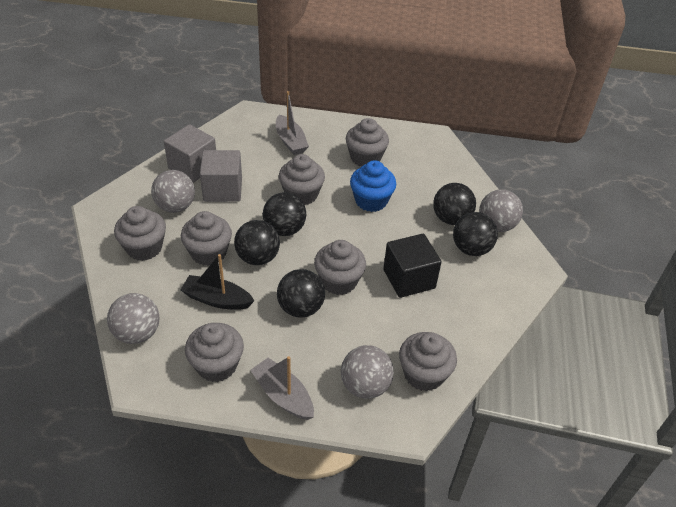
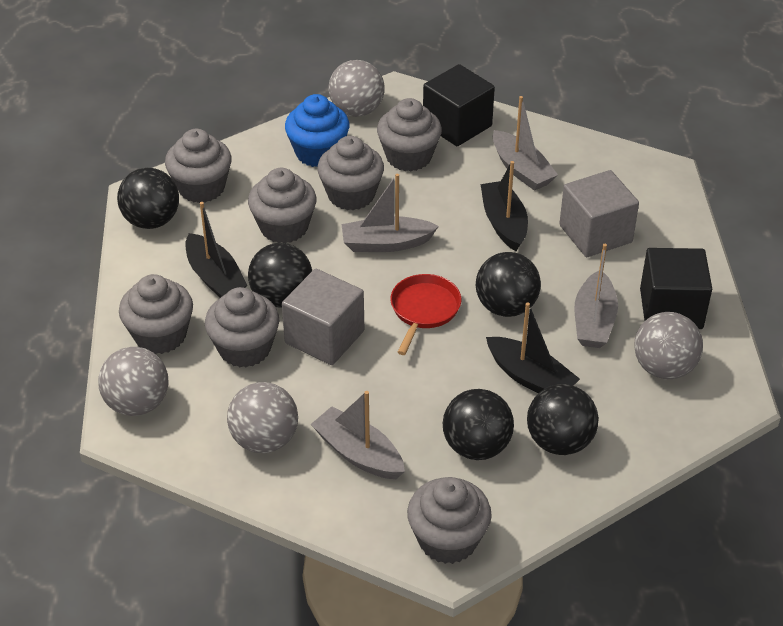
black boat: 1 -> 3
black cube: 1 -> 2
grey boat: 2 -> 4
red pan: 0 -> 1

